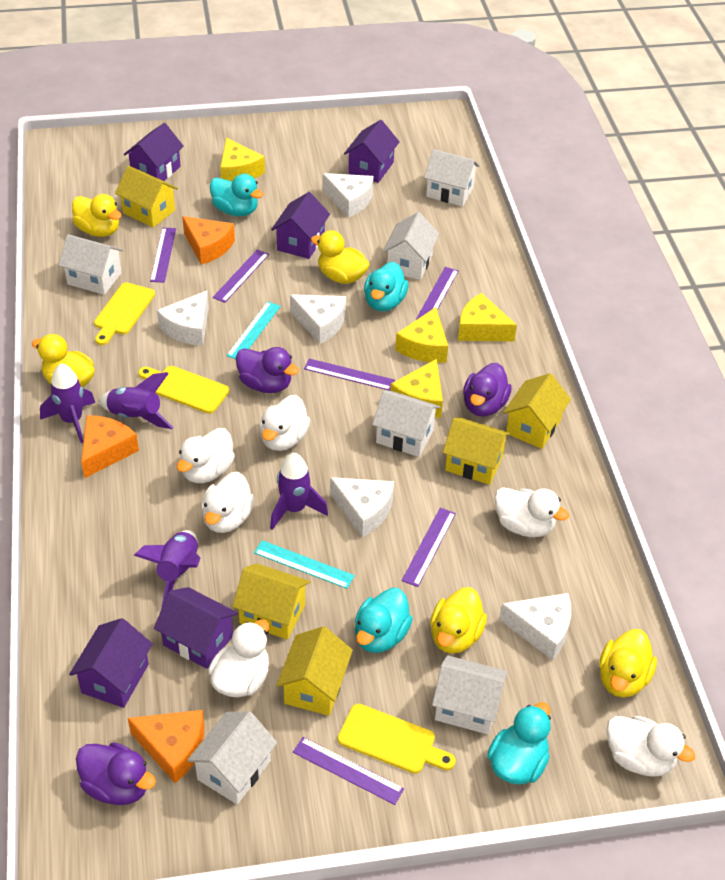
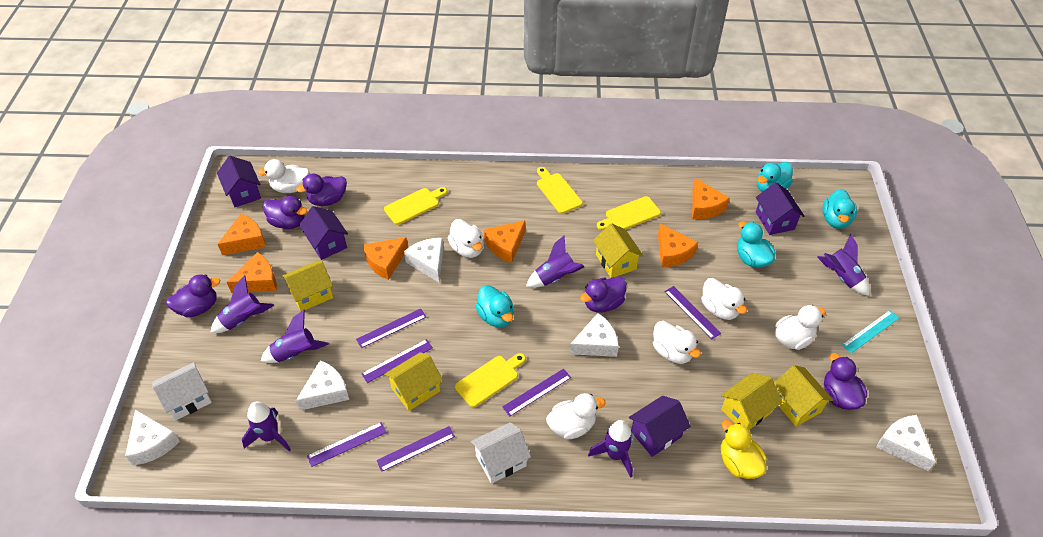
orange cheese: 3 -> 6
purple duck: 3 -> 5
purple house: 5 -> 4
purple rocket: 4 -> 6
turquoise ruler: 2 -> 1
white house: 6 -> 2
yellow cheese: 4 -> 0
yellow cutting board: 3 -> 4
yellow duck: 5 -> 1

